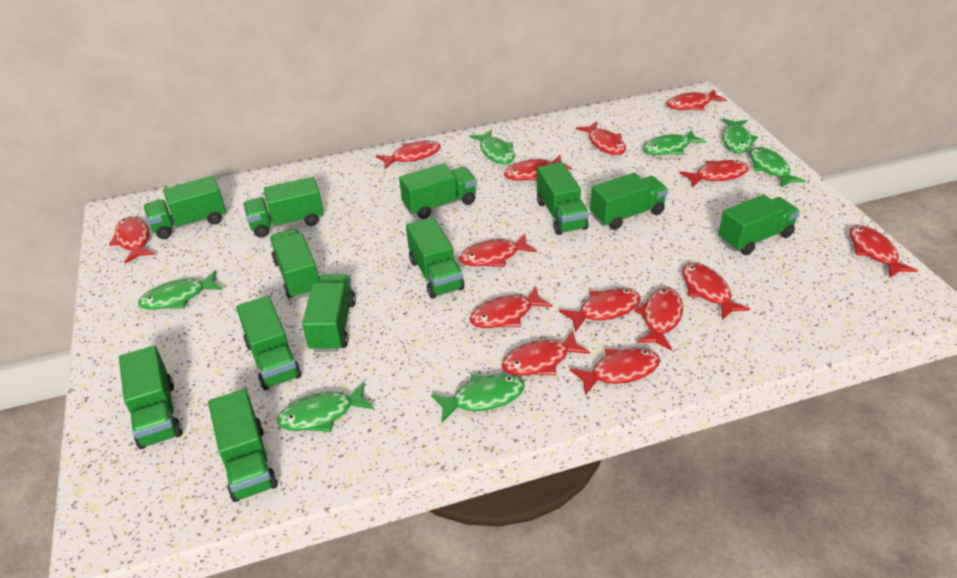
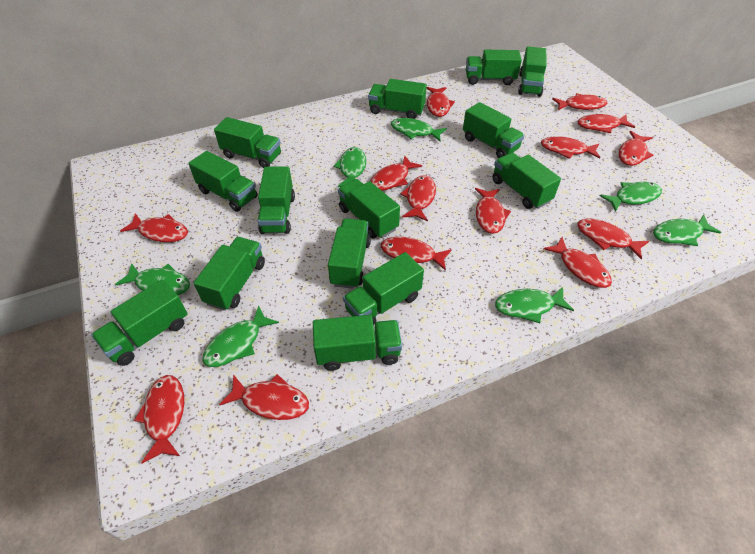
green truck: 12 -> 14

